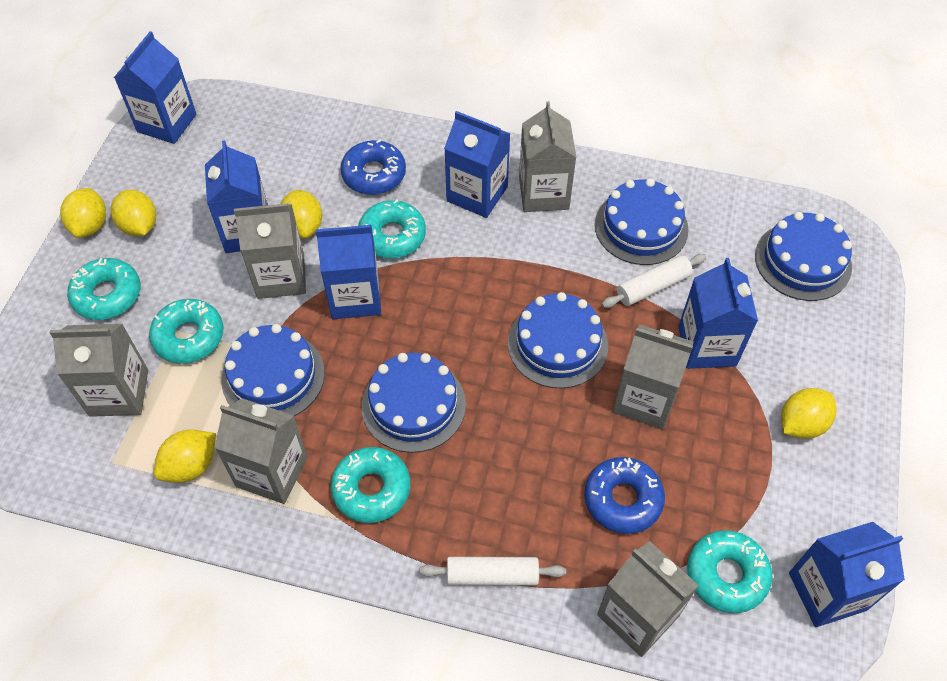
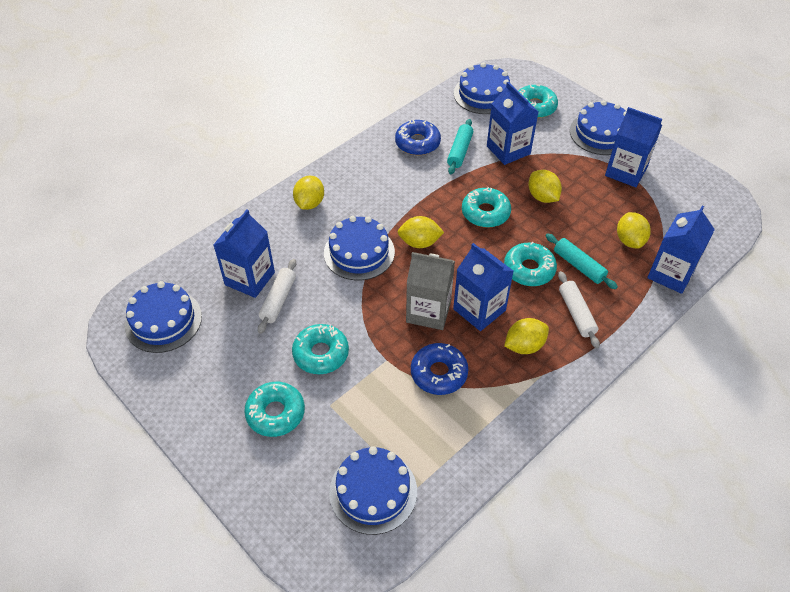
blue carton: 6 -> 5
grey carton: 6 -> 1
turquoise rolling pin: 0 -> 2

